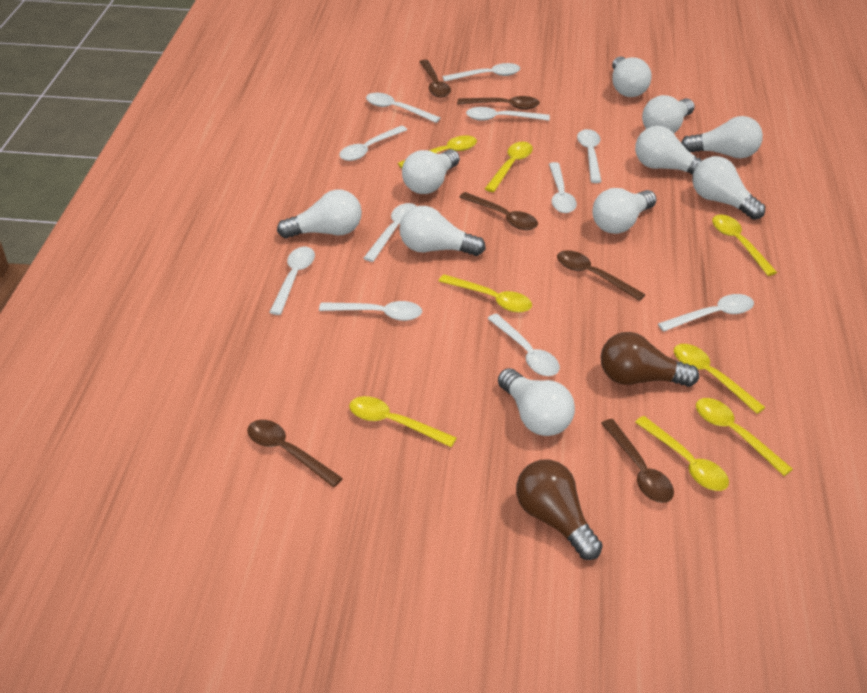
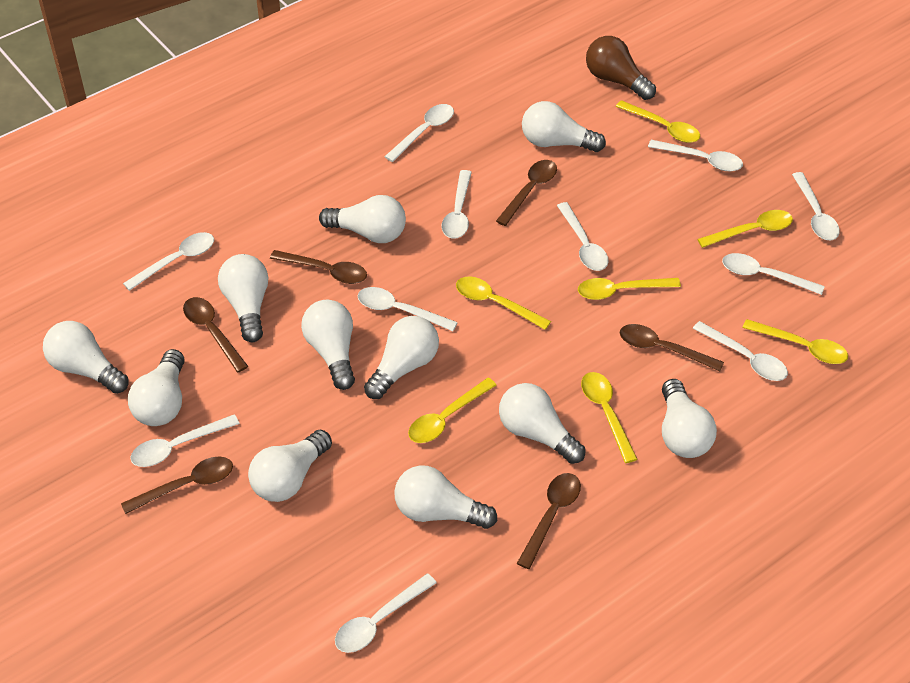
brown light bulb: 2 -> 1
white light bulb: 10 -> 11
yellow spoon: 8 -> 7

